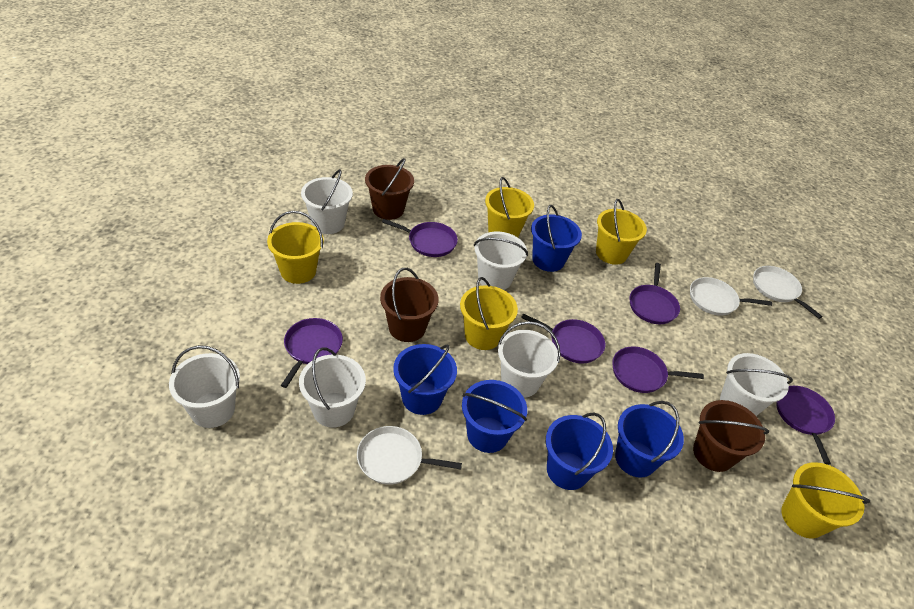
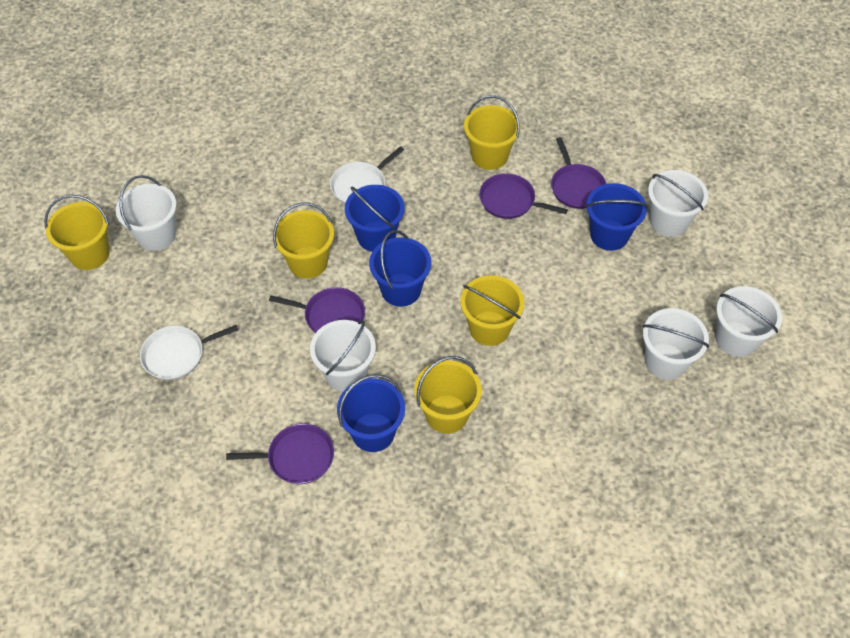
blue bucket: 5 -> 4
brown bucket: 3 -> 0
purple pan: 6 -> 4
white bucket: 6 -> 5
white pan: 3 -> 2

